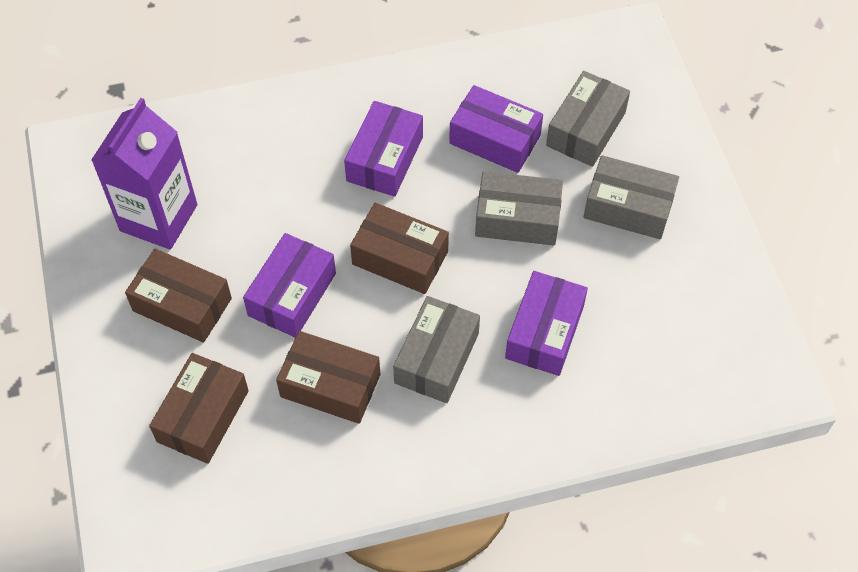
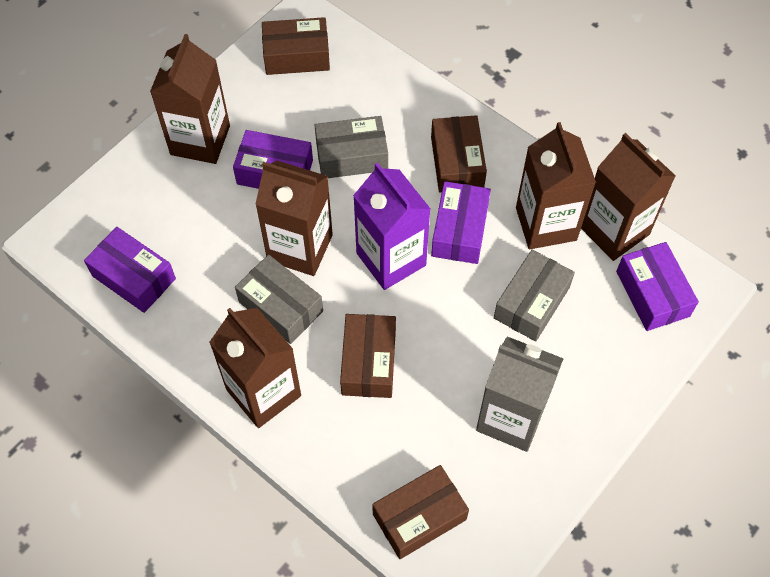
brown carton: 0 -> 5
grey box: 4 -> 3
grey carton: 0 -> 1

